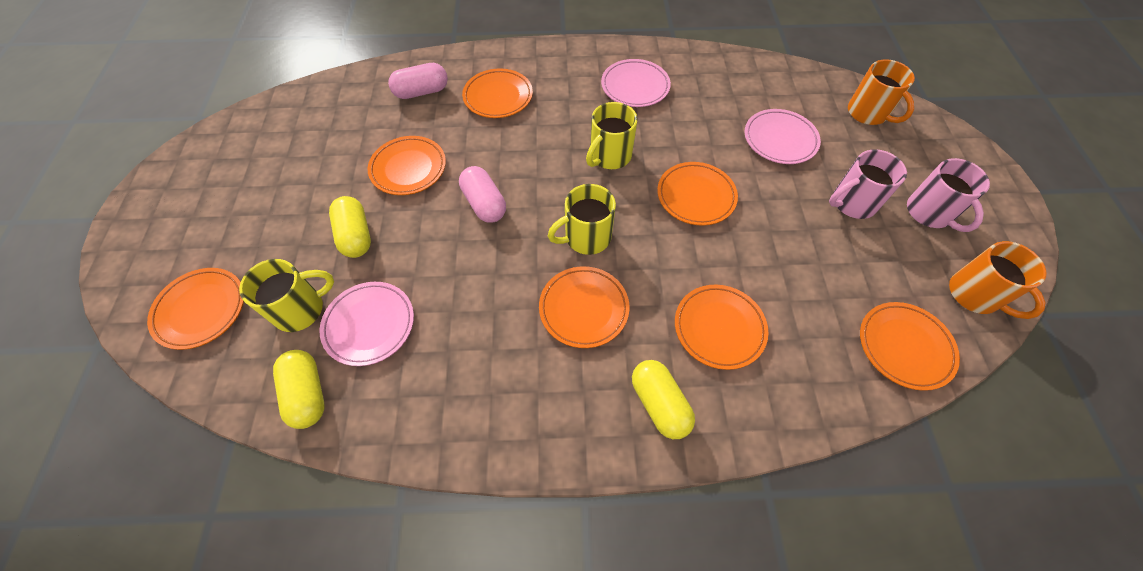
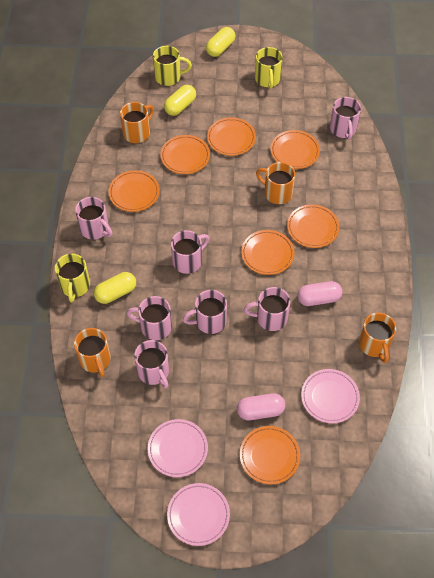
orange mug: 2 -> 4
pink mug: 2 -> 7

